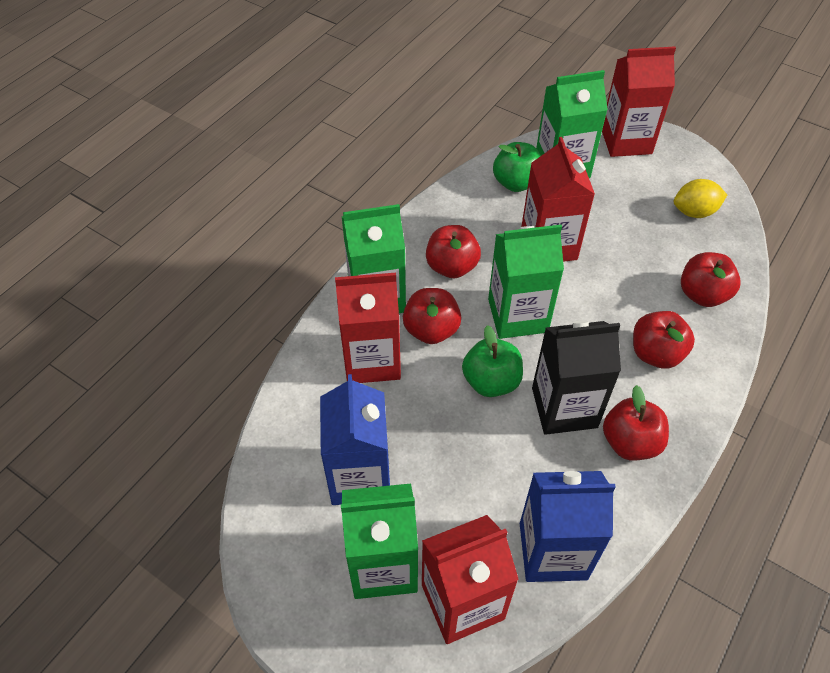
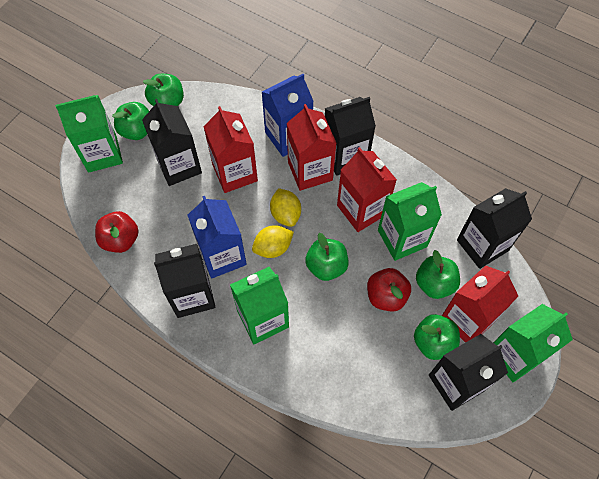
black carton: 1 -> 5
green apple: 2 -> 5
red apple: 5 -> 2
yellow lemon: 1 -> 2

